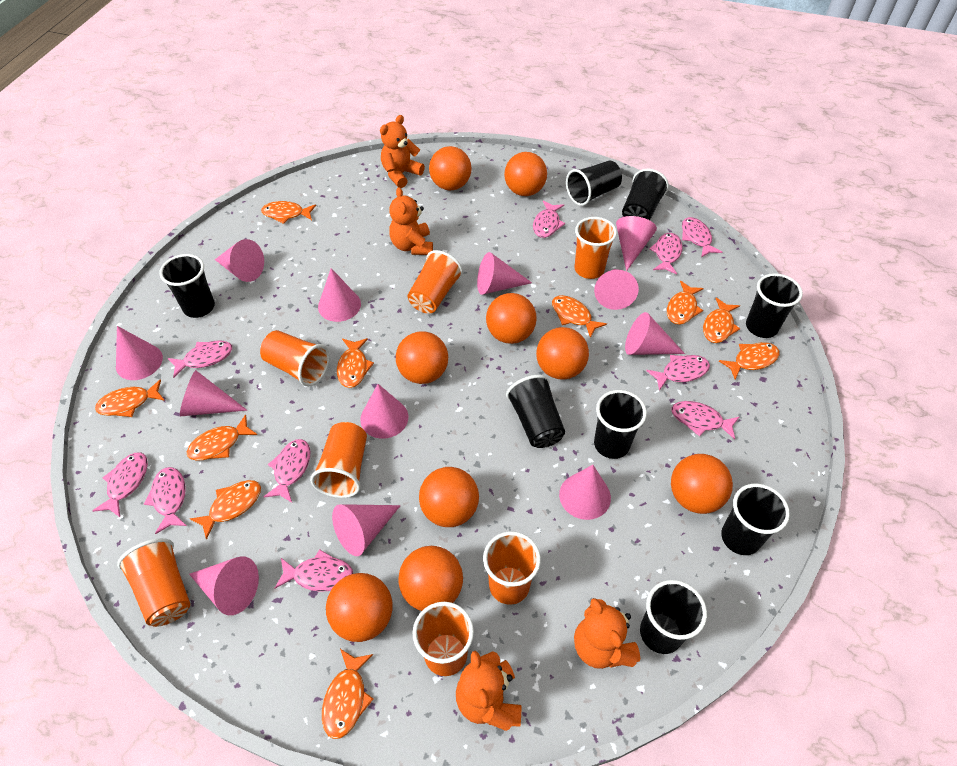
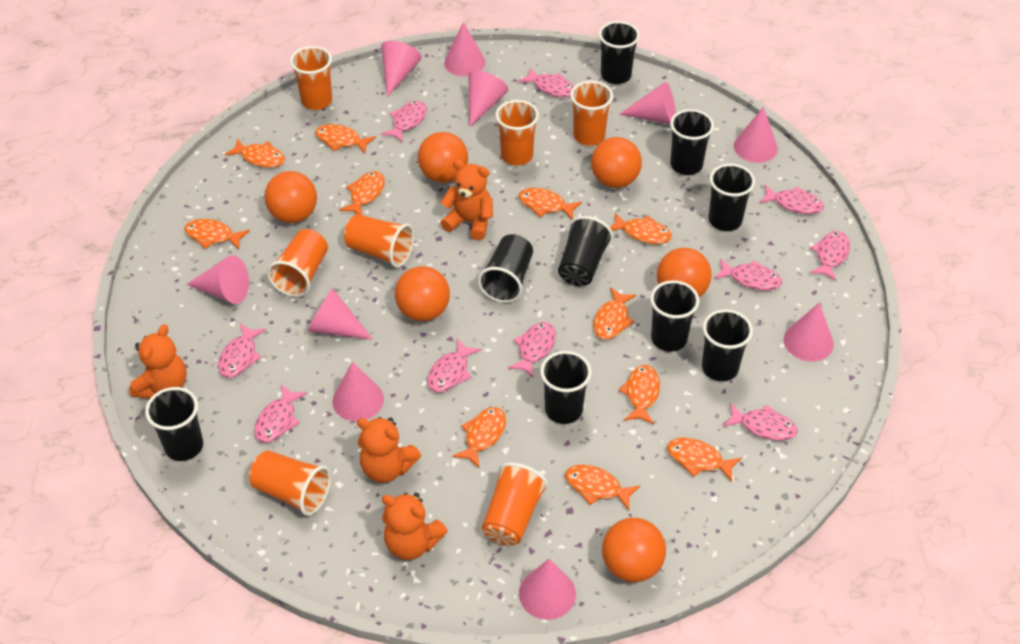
black cup: 8 -> 9
orange ball: 9 -> 6
orange fish: 10 -> 11
pink cone: 12 -> 10

